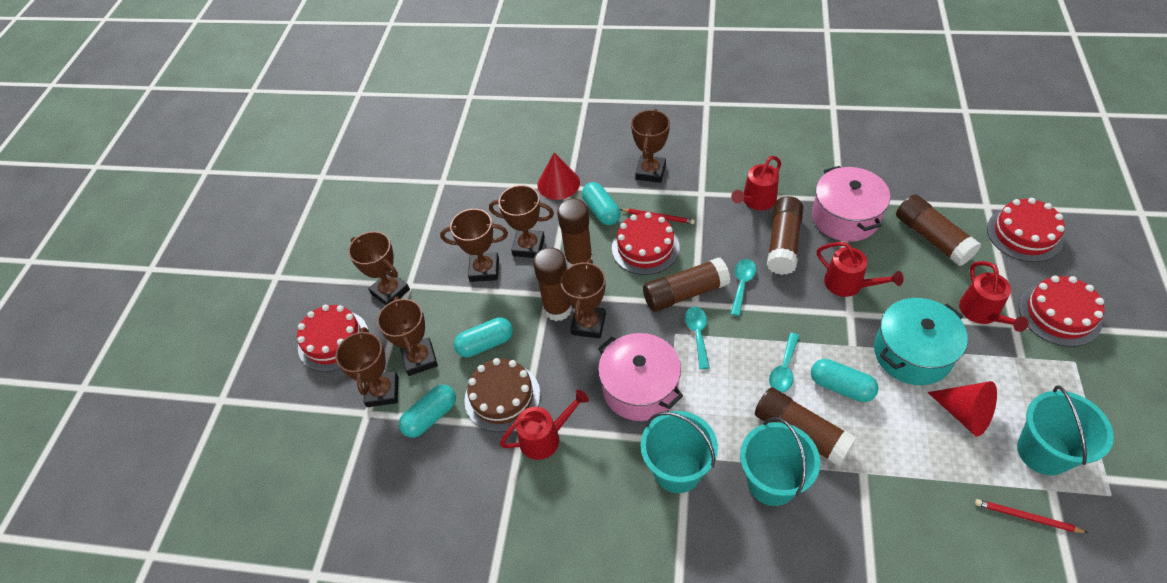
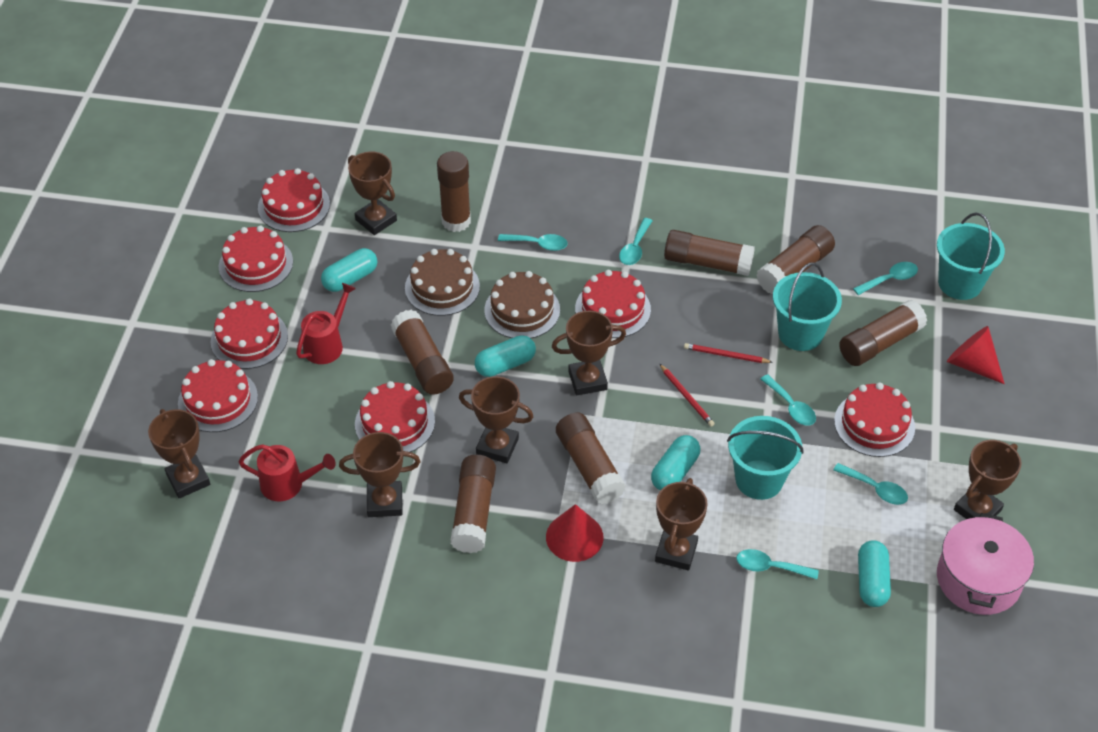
brown cake: 1 -> 2
brown glue stick: 6 -> 7
pink pot: 2 -> 1
red cake: 4 -> 7
red watering can: 4 -> 2
turquoise pot: 1 -> 0
turquoise spoon: 3 -> 6

